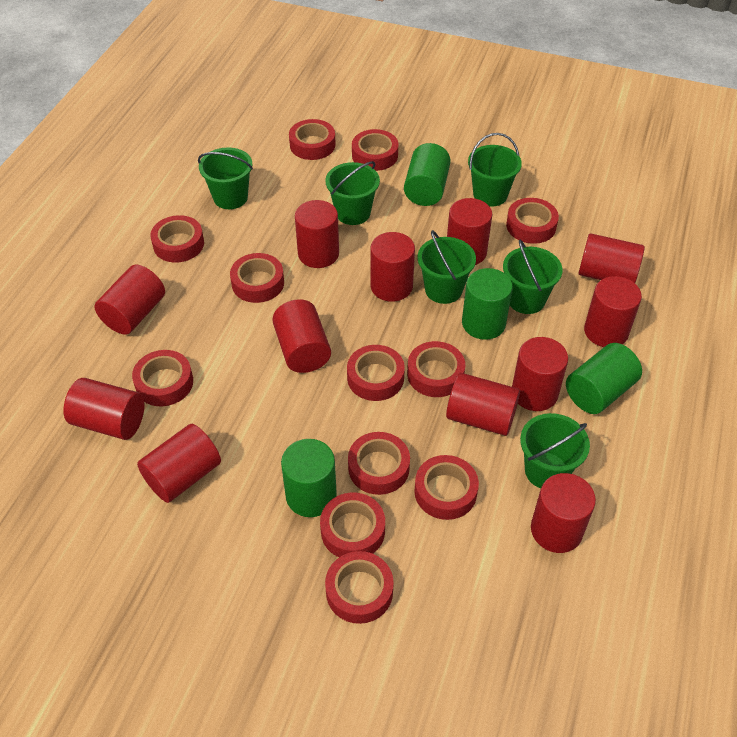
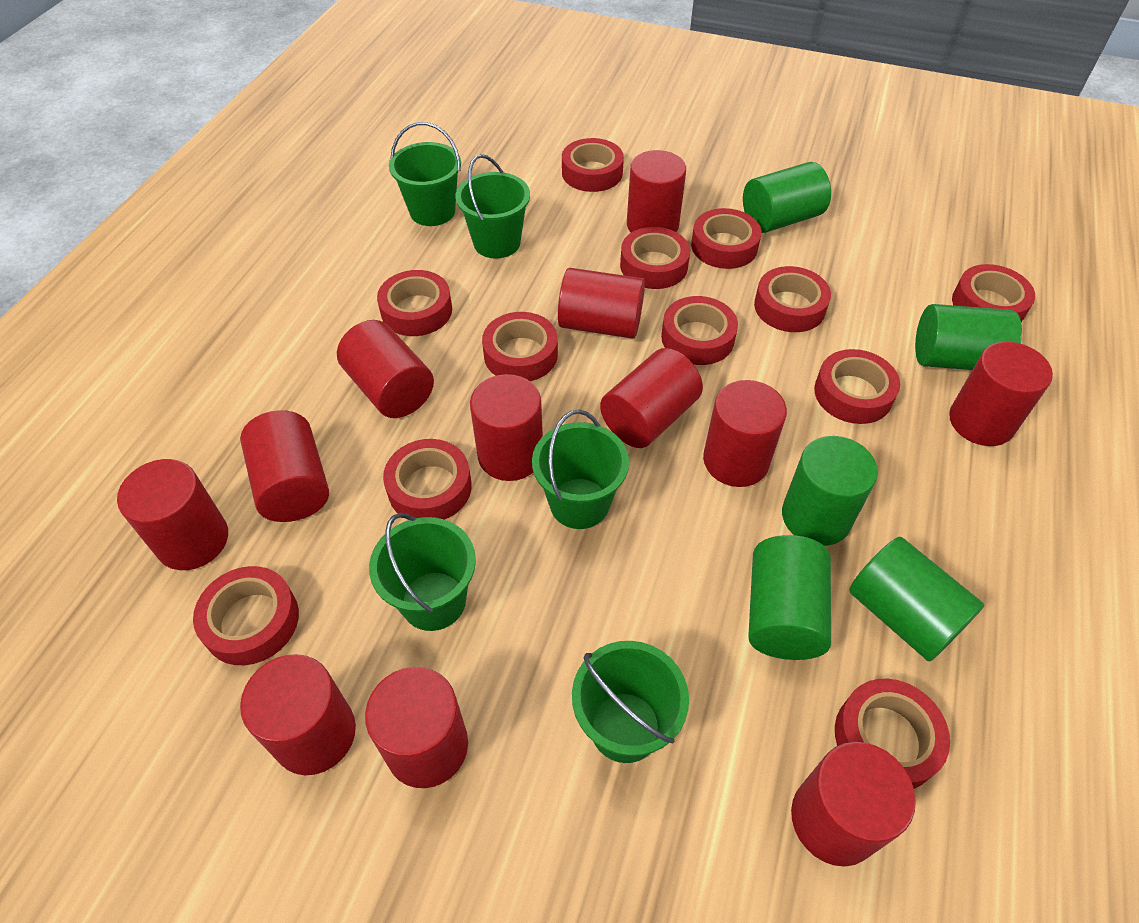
green bucket: 6 -> 5
green cylinder: 4 -> 5

